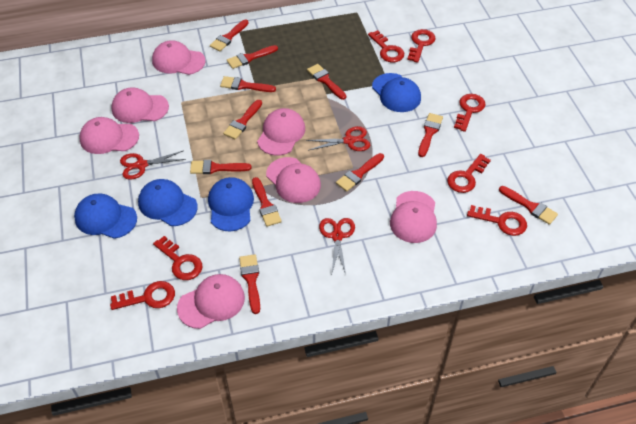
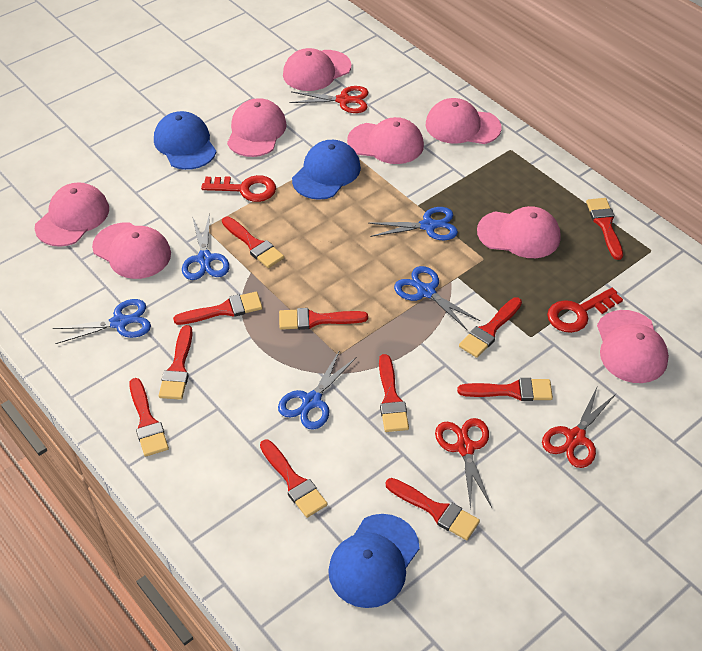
blue cap: 4 -> 3
blue scissors: 0 -> 5
pink cap: 7 -> 8
red key: 7 -> 2

